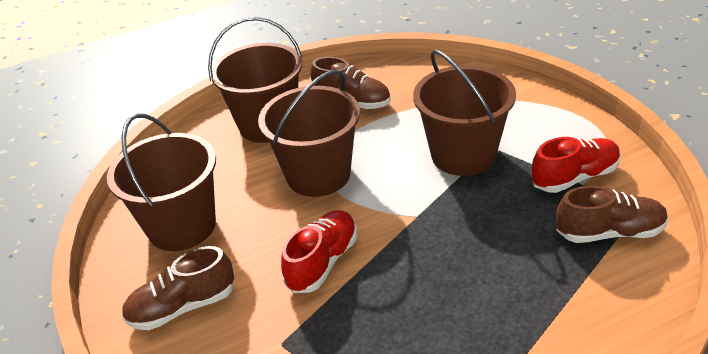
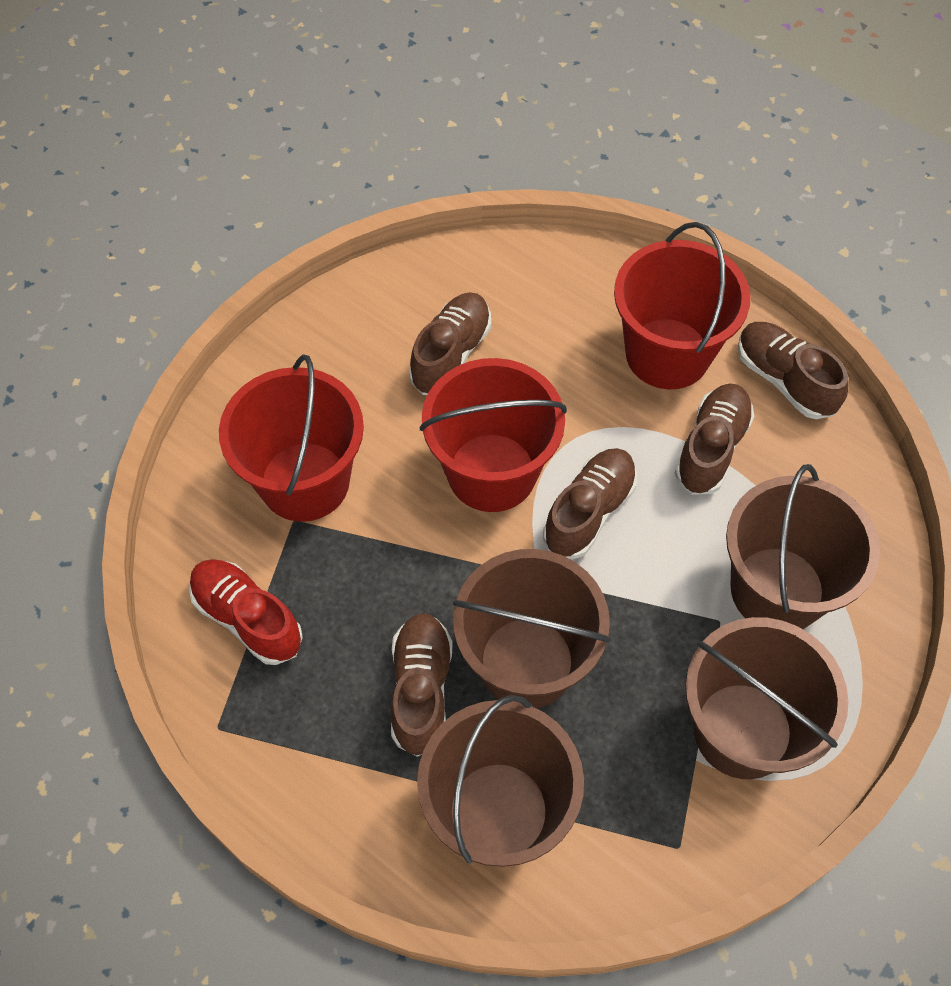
brown shoe: 3 -> 5
red bucket: 0 -> 3
red shoe: 2 -> 1

